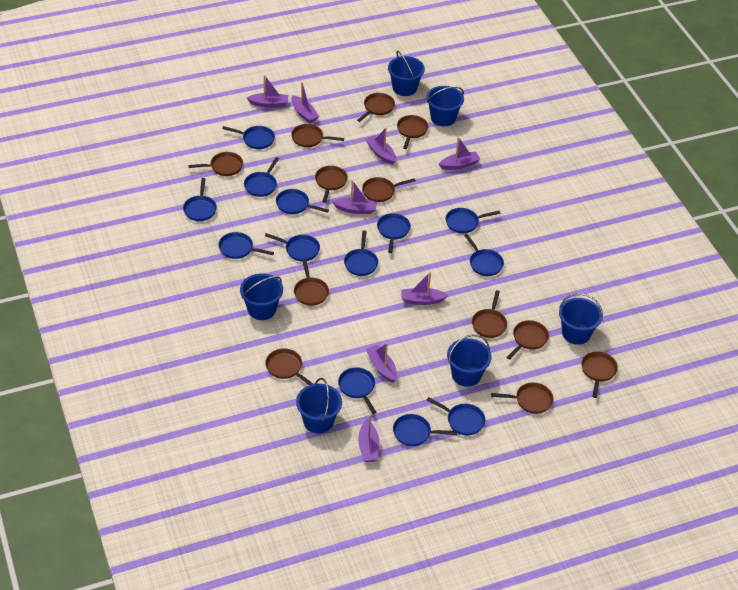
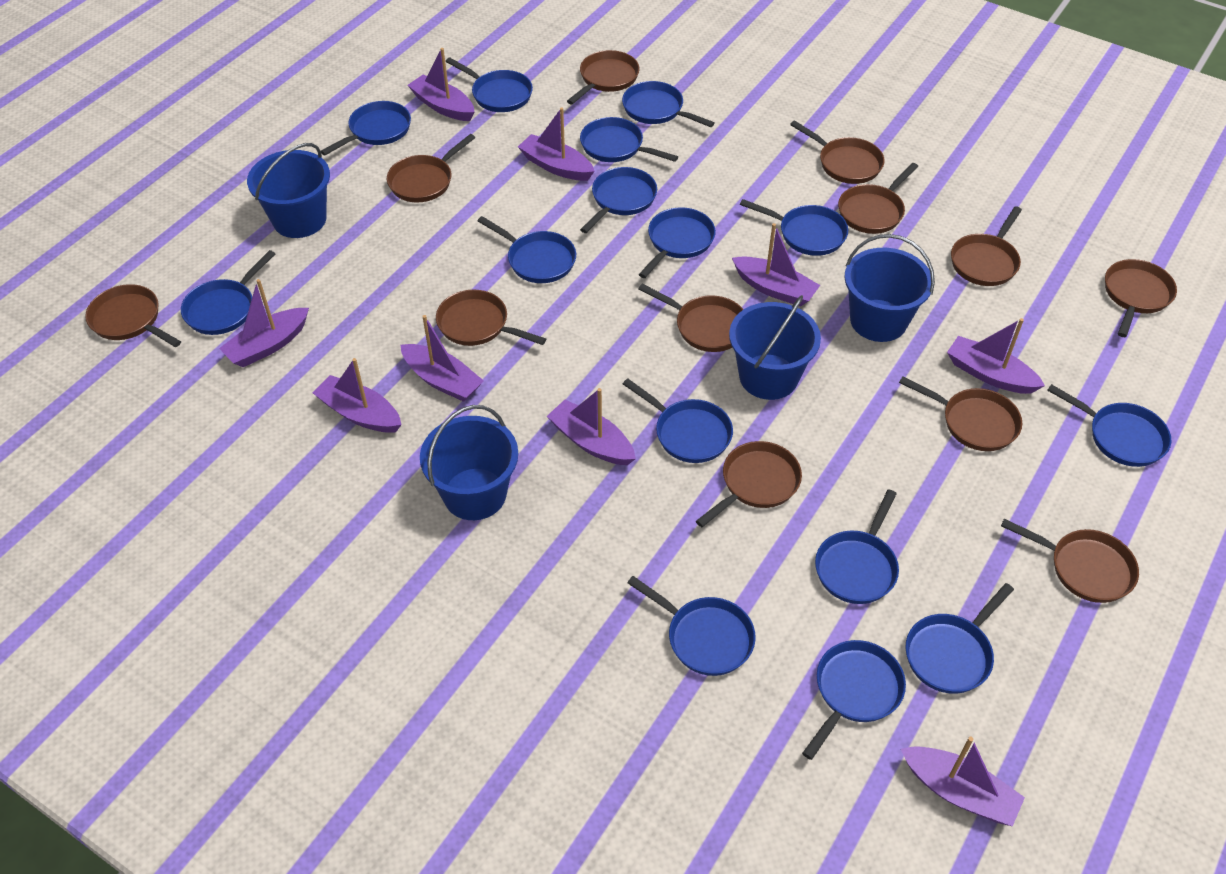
blue bucket: 6 -> 4
blue pan: 13 -> 15
purple boat: 8 -> 9

